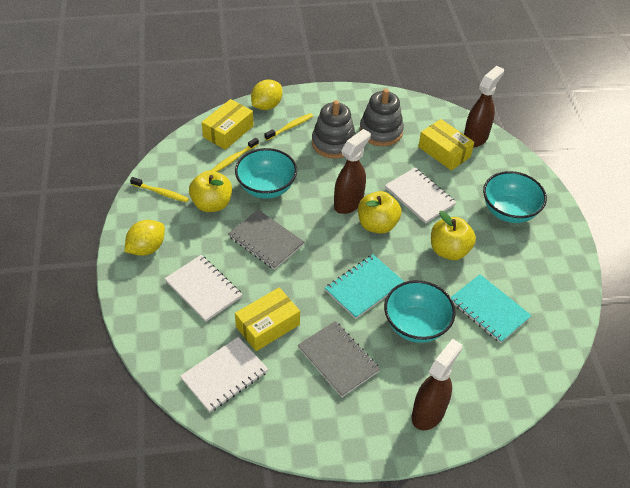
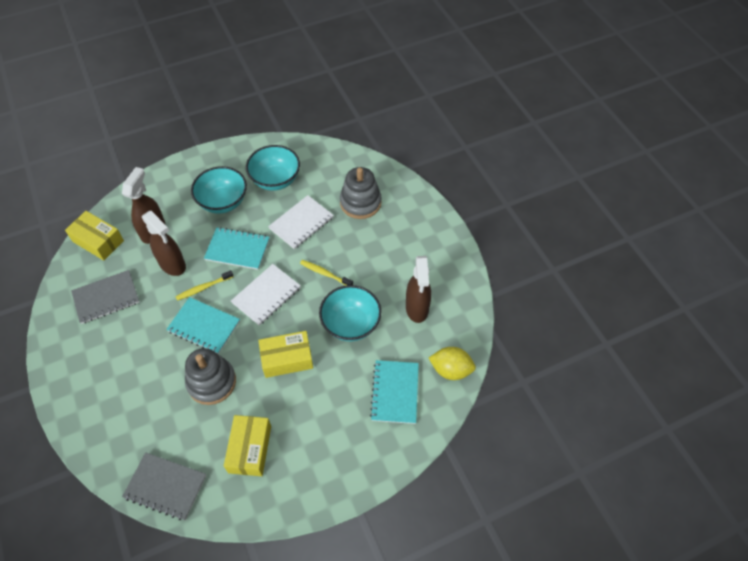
turquoise notebook: 2 -> 3
white notebook: 3 -> 2
yellow apple: 3 -> 0
yellow lemon: 2 -> 1
yellow toothbrush: 3 -> 2

